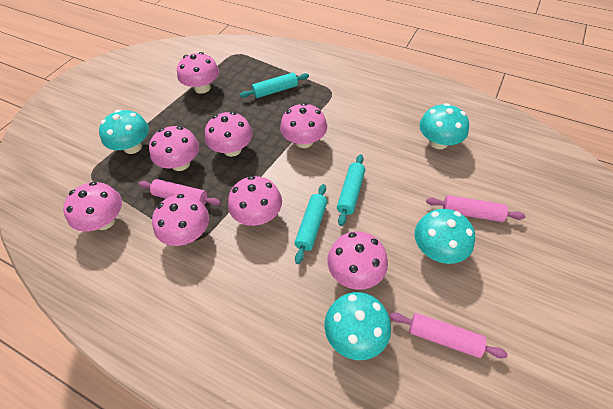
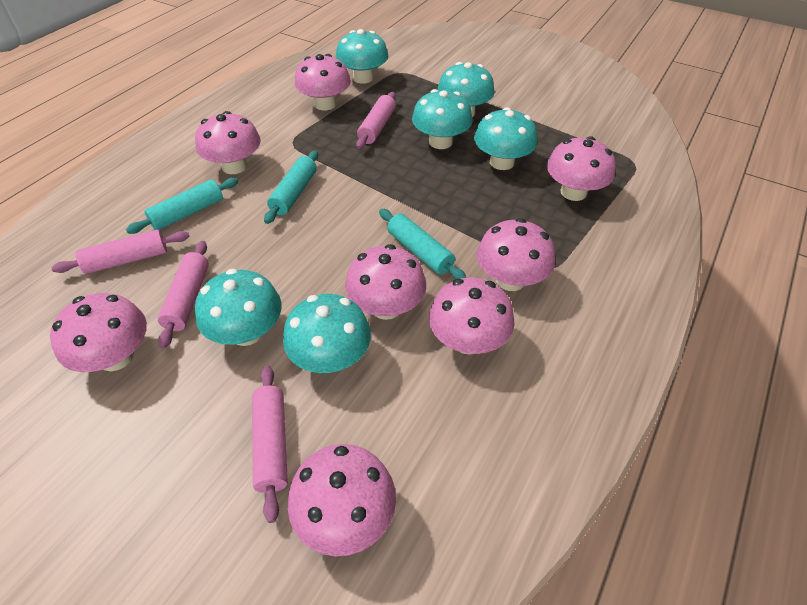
pink rolling pin: 3 -> 4
turquoise mushroom: 4 -> 6

